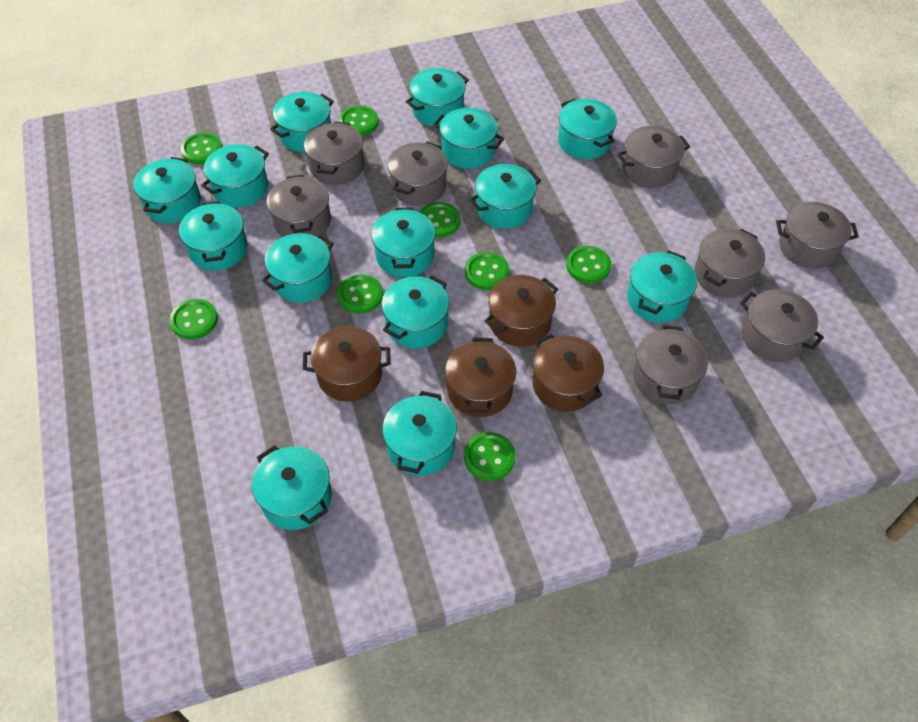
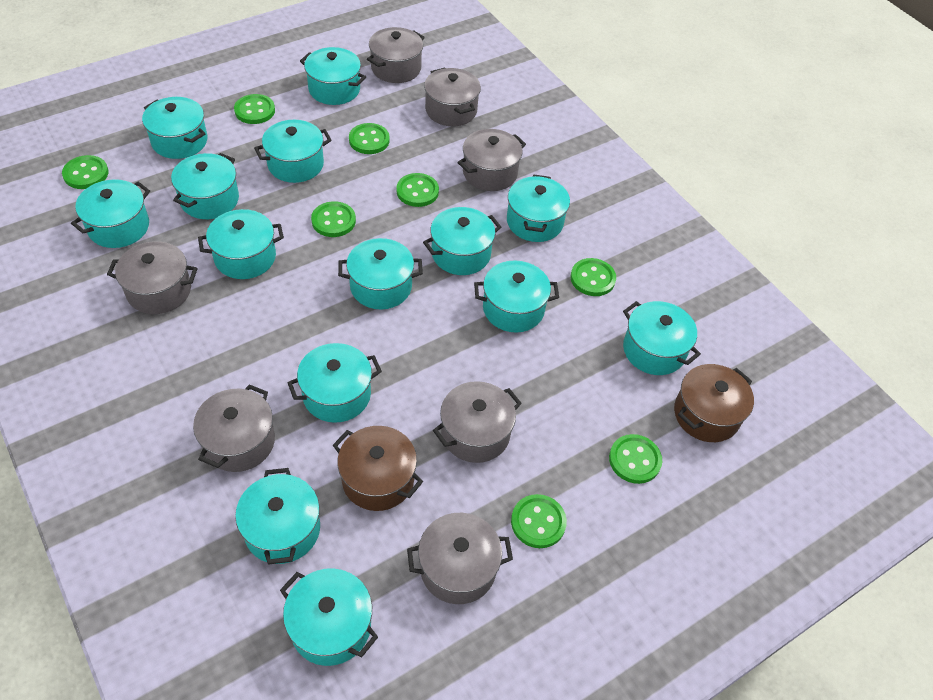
brown pot: 4 -> 2
grey pot: 8 -> 7

